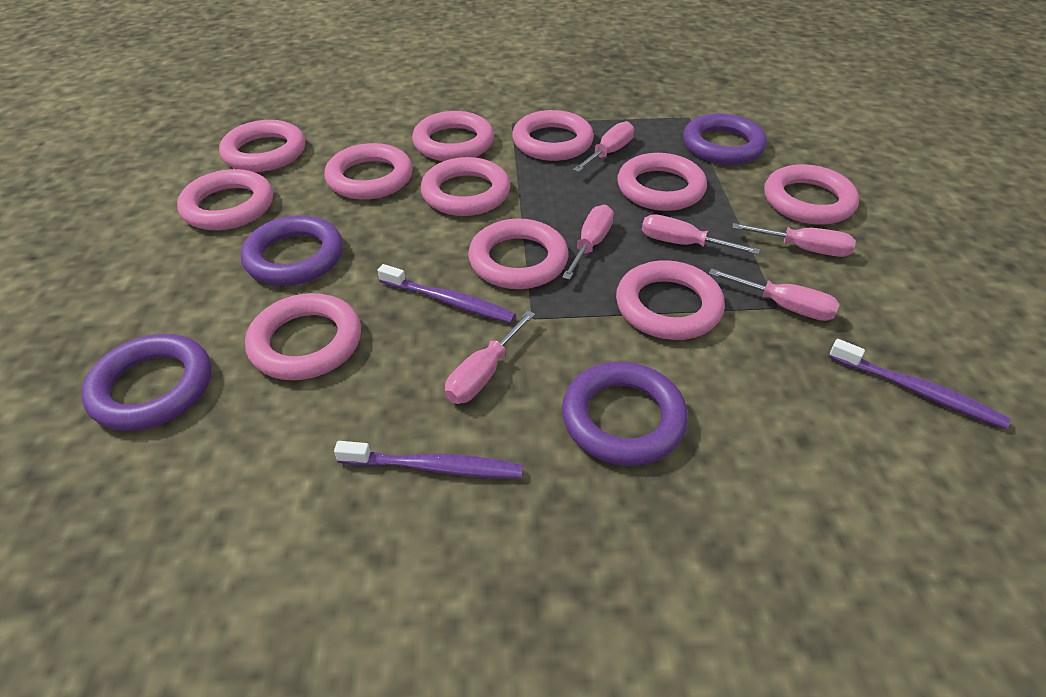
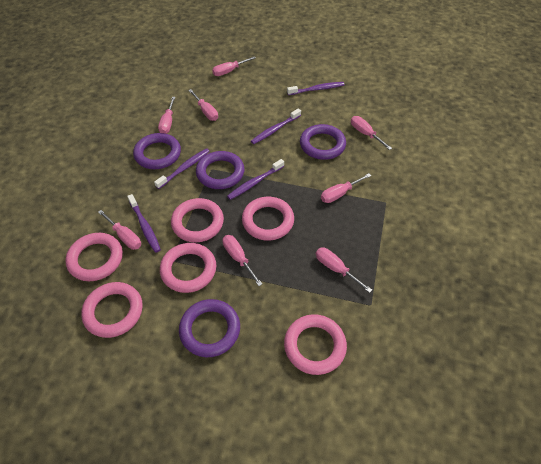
pink ring: 11 -> 6
pink screwdriver: 6 -> 8
purple toothbrush: 3 -> 5

